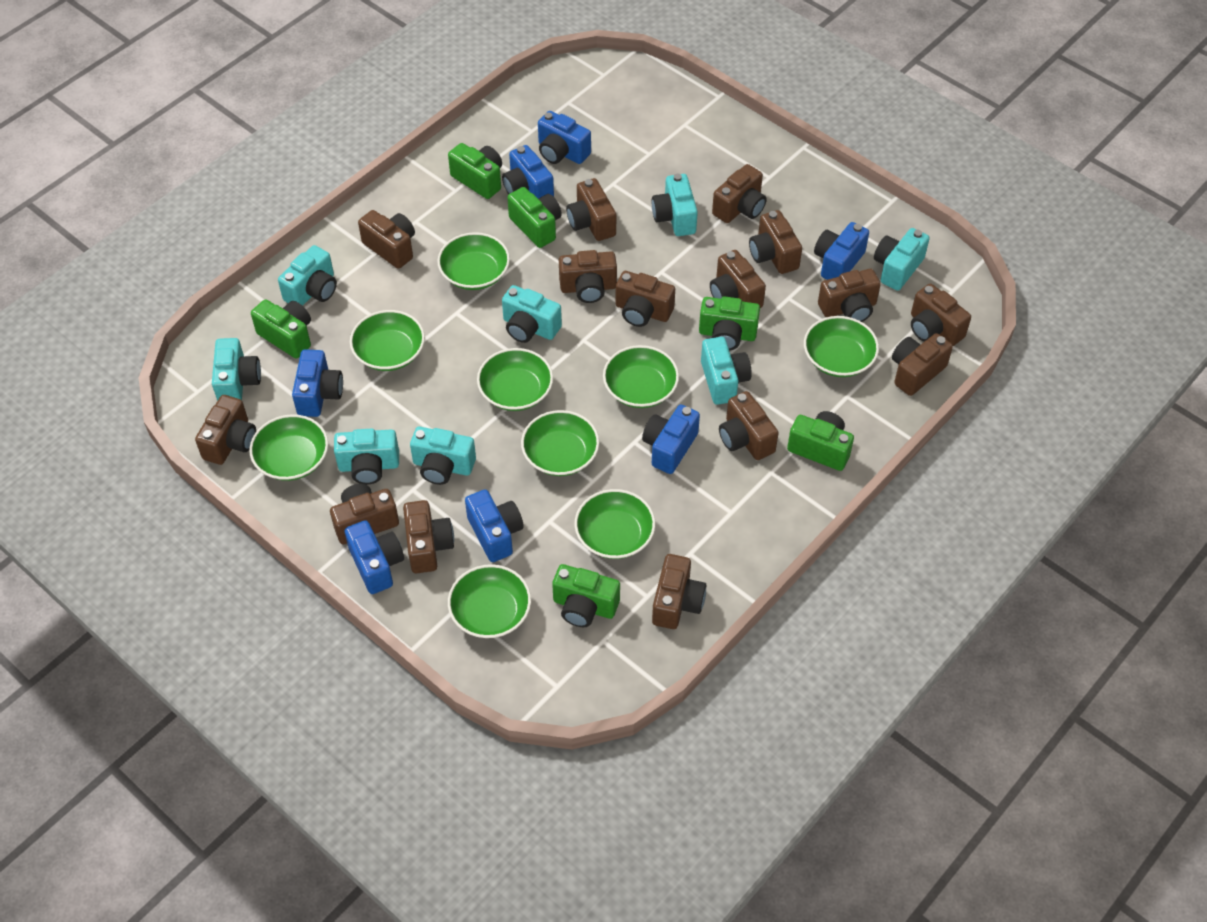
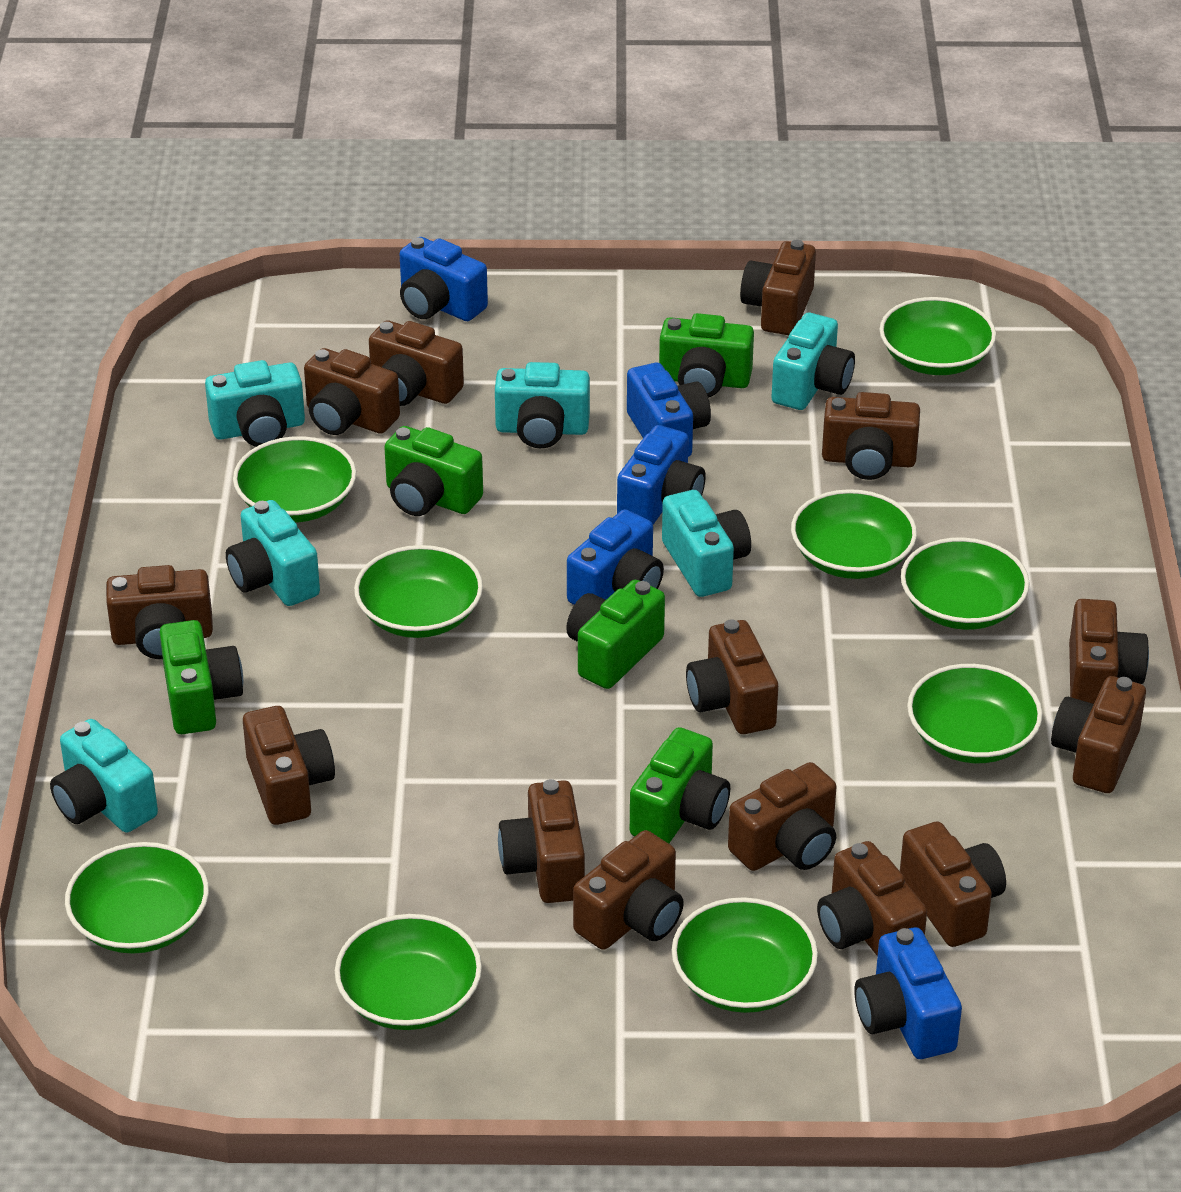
blue camera: 7 -> 5
brown camera: 15 -> 14
green camera: 6 -> 5
turquoise camera: 8 -> 6

